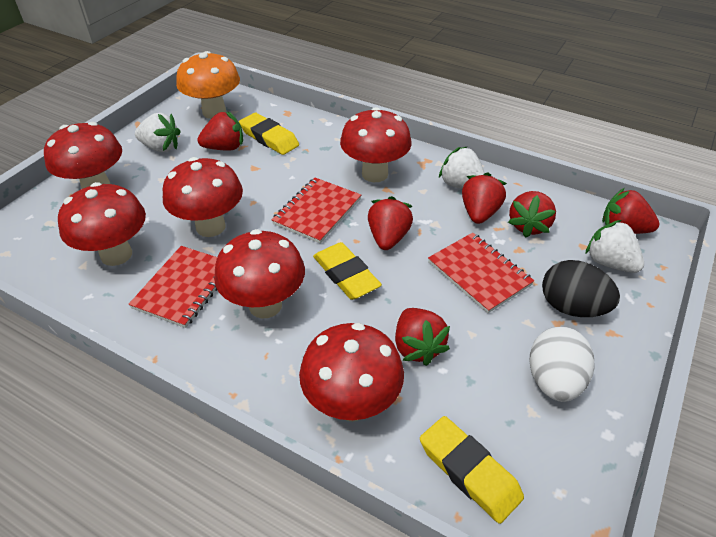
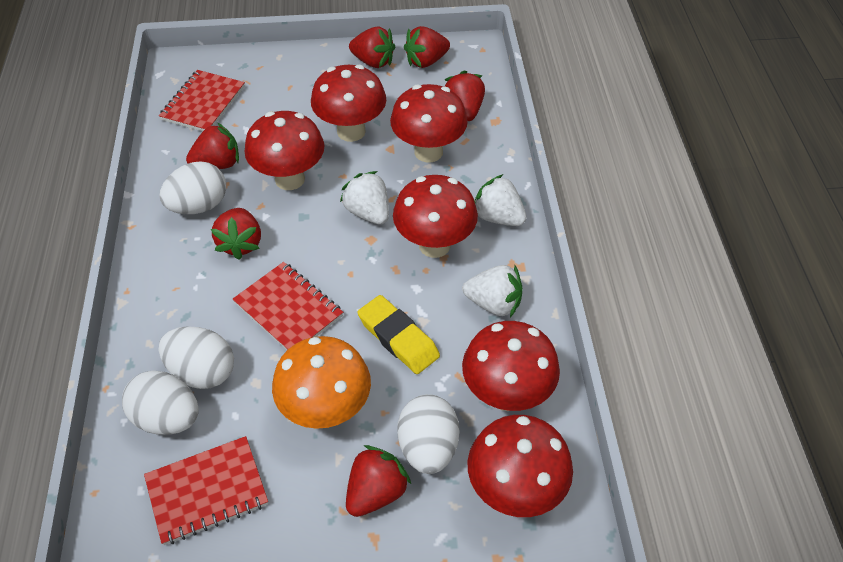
black egg: 1 -> 0
white egg: 1 -> 4
yellow eraser: 3 -> 1

